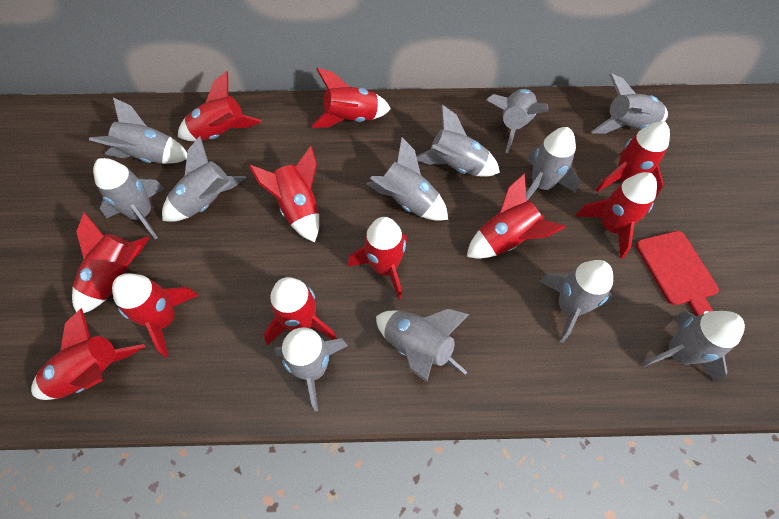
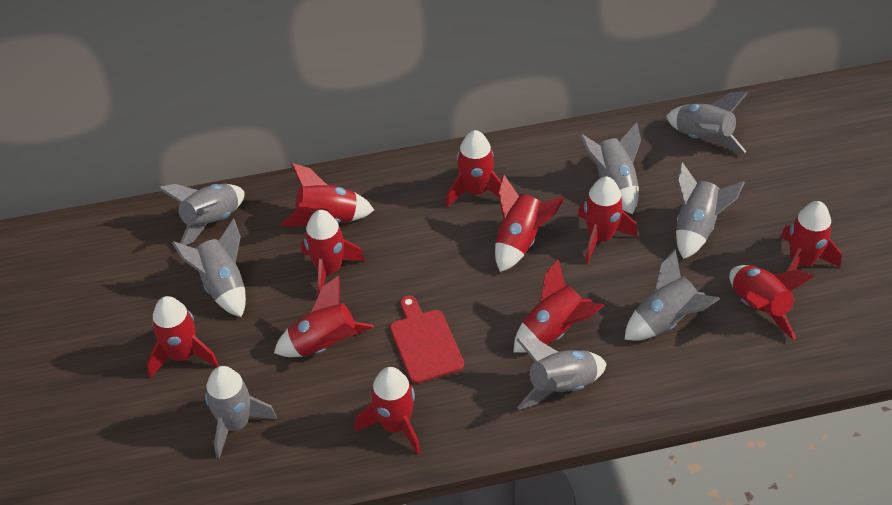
grey rocket: 12 -> 8

